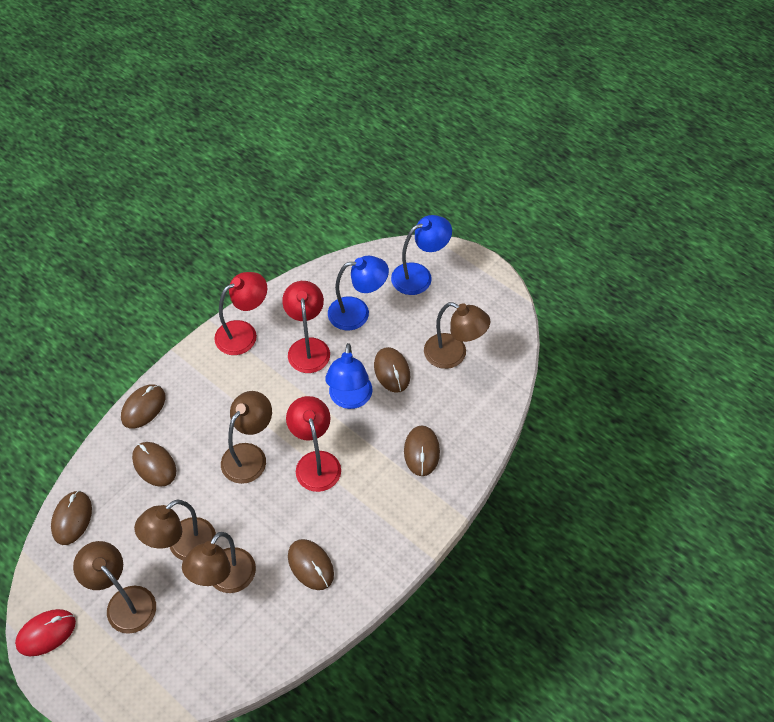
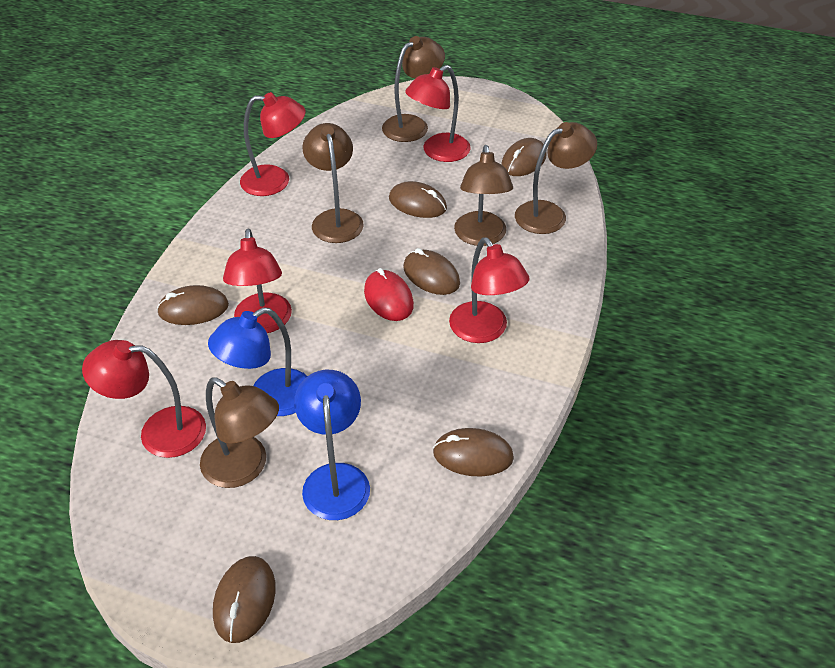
blue lamp: 3 -> 2
red lamp: 3 -> 5

